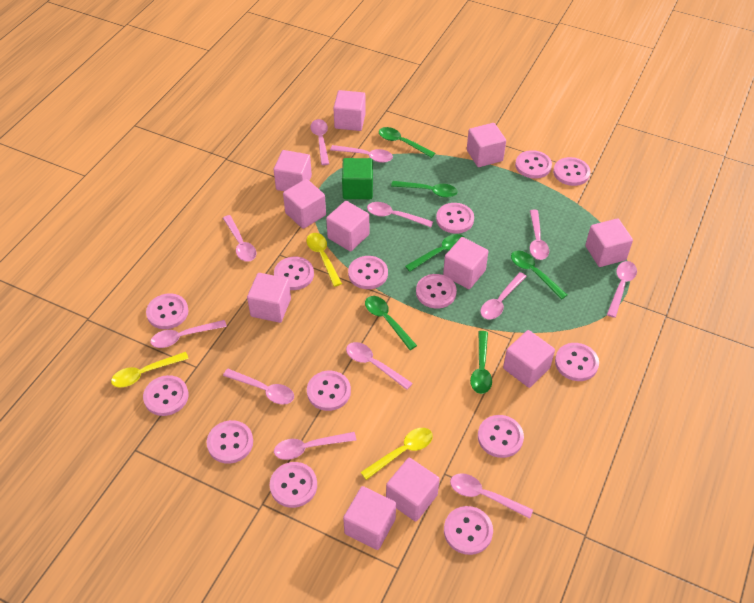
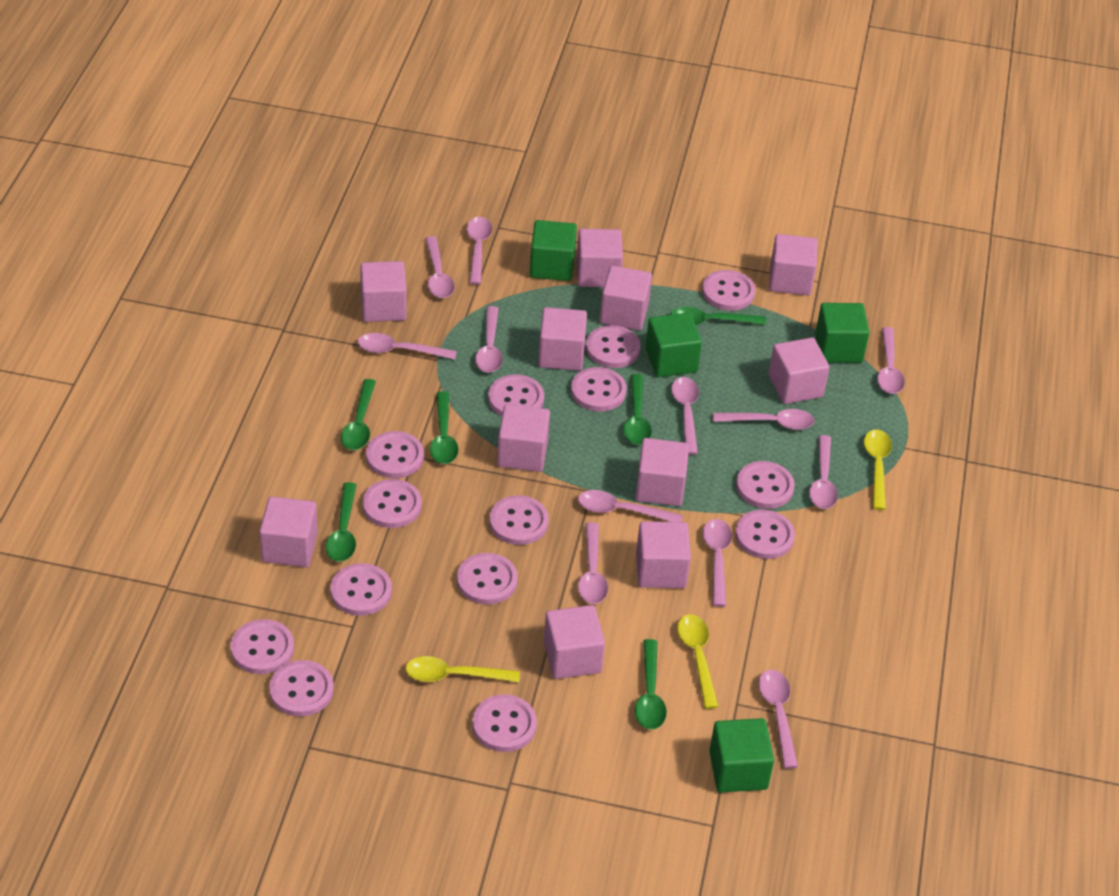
green cube: 1 -> 4

